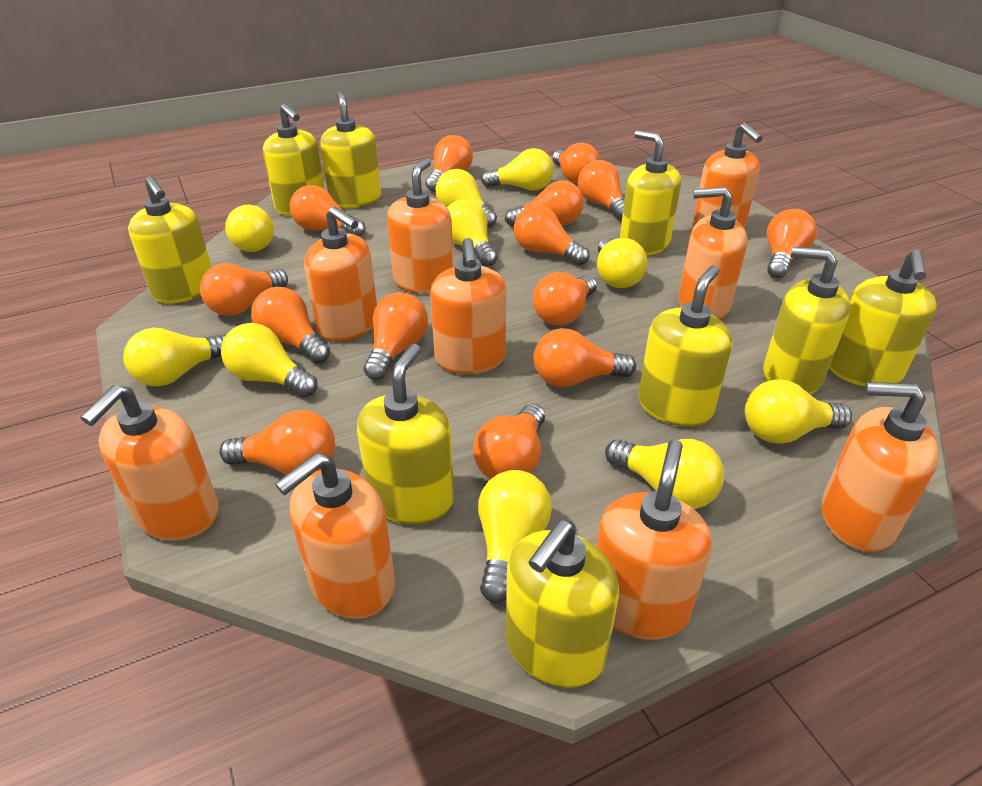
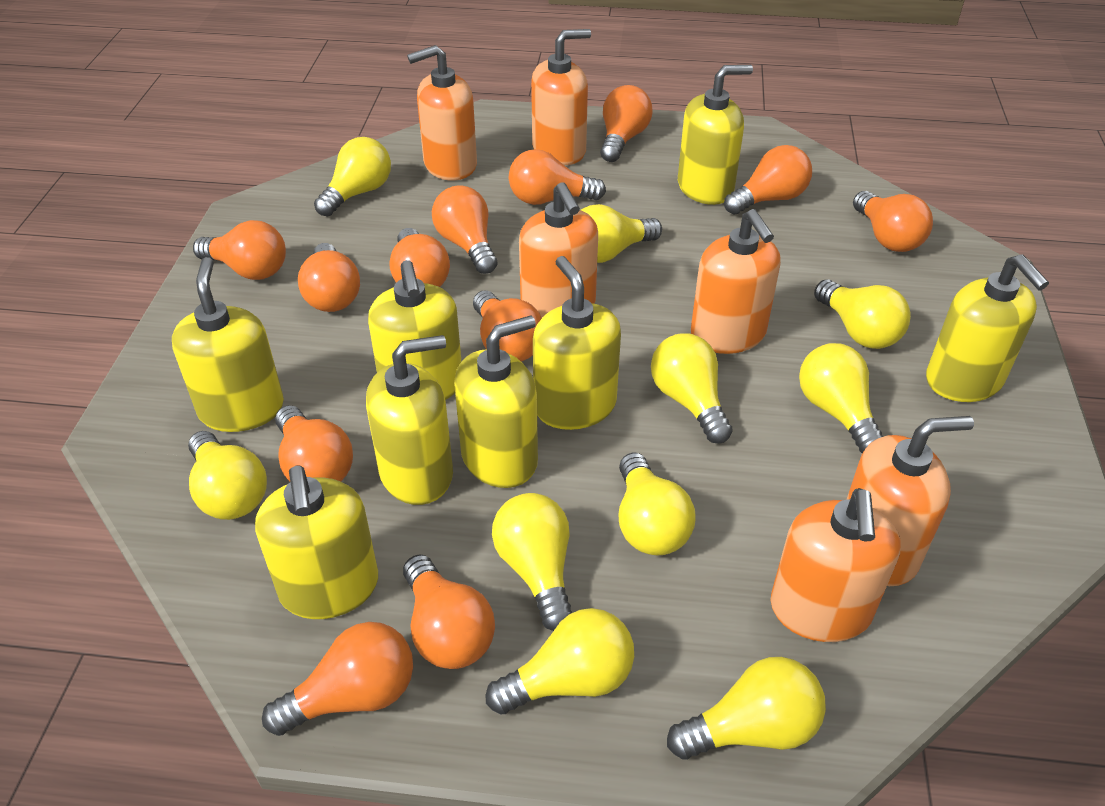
orange light bulb: 14 -> 12
orange soap dispenser: 9 -> 6
yellow soap dispenser: 9 -> 8

